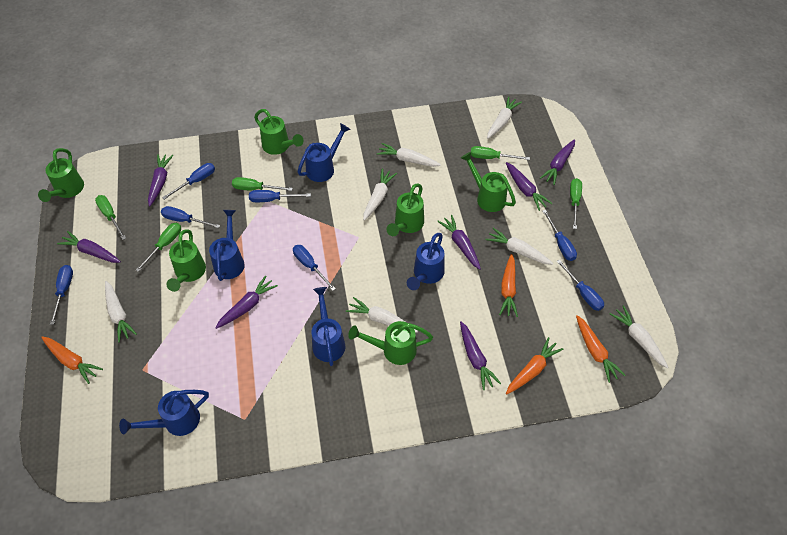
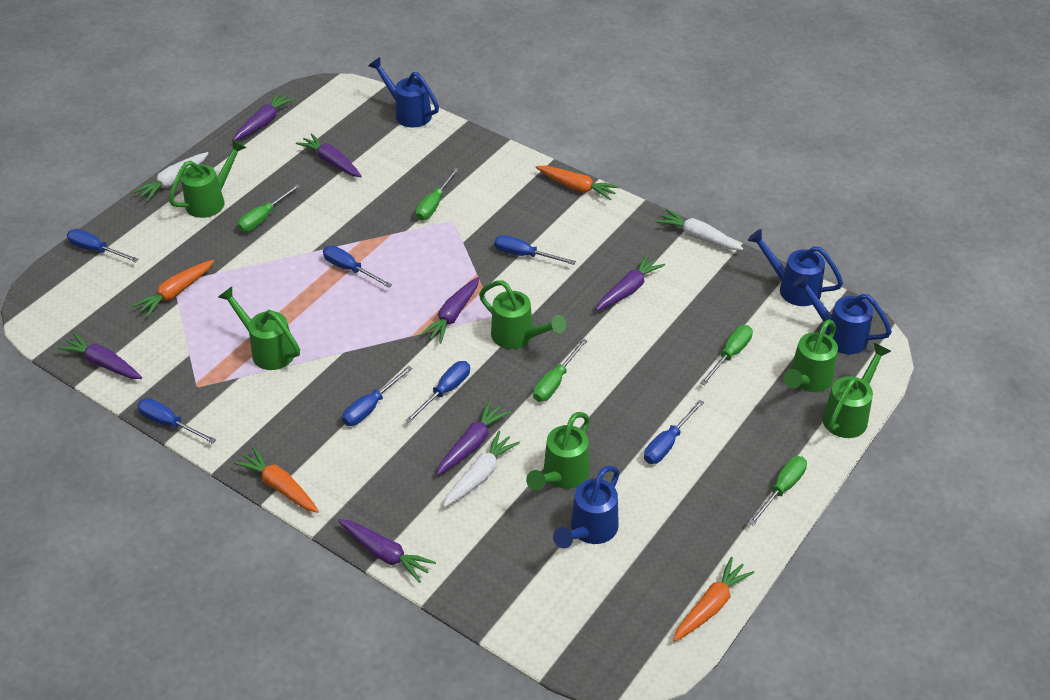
blue watering can: 5 -> 4
white carrot: 7 -> 3

